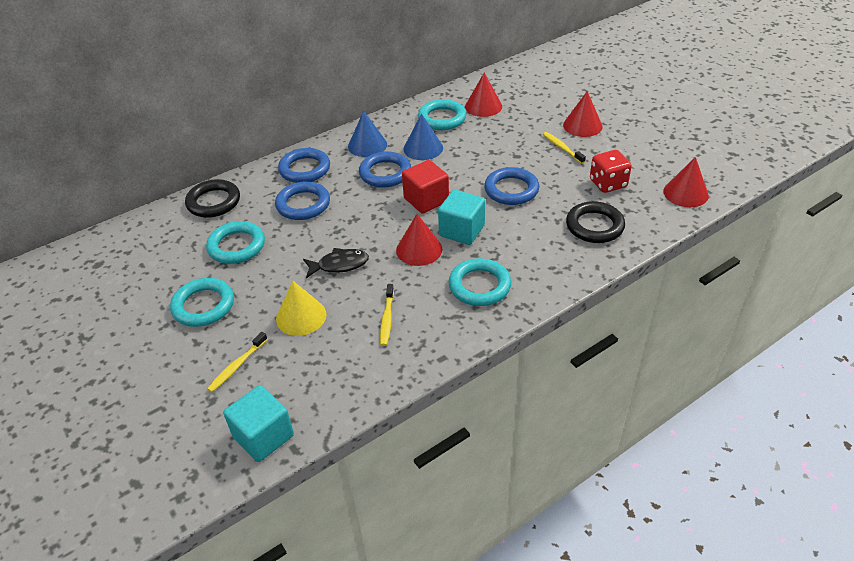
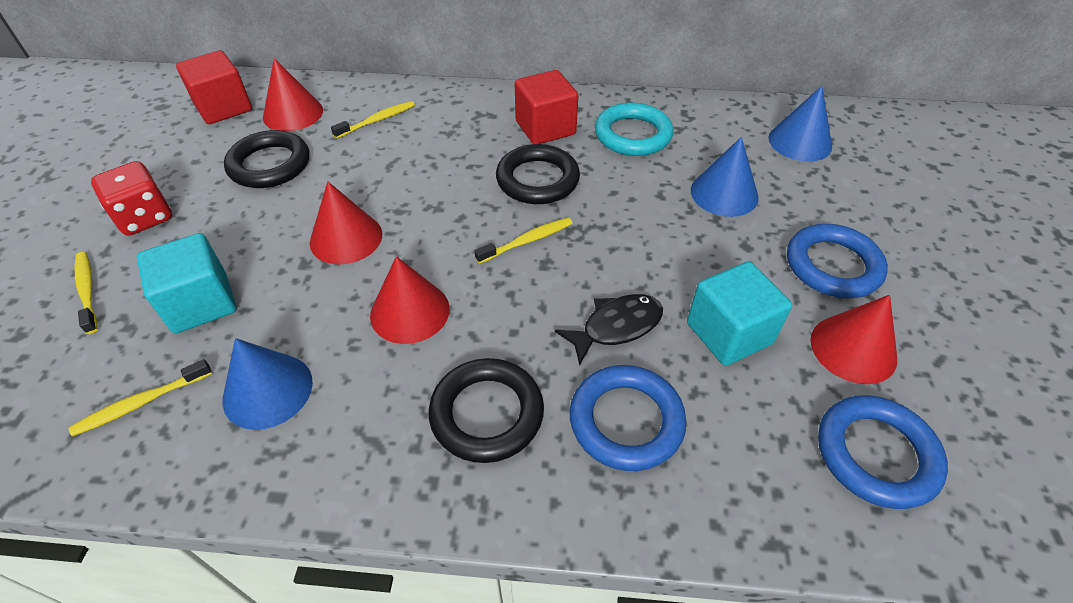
black ring: 2 -> 3
blue cone: 2 -> 3
blue ring: 4 -> 3
red cube: 1 -> 2
turquoise ring: 4 -> 1
yellow cone: 1 -> 0
yellow toothbrush: 3 -> 4

